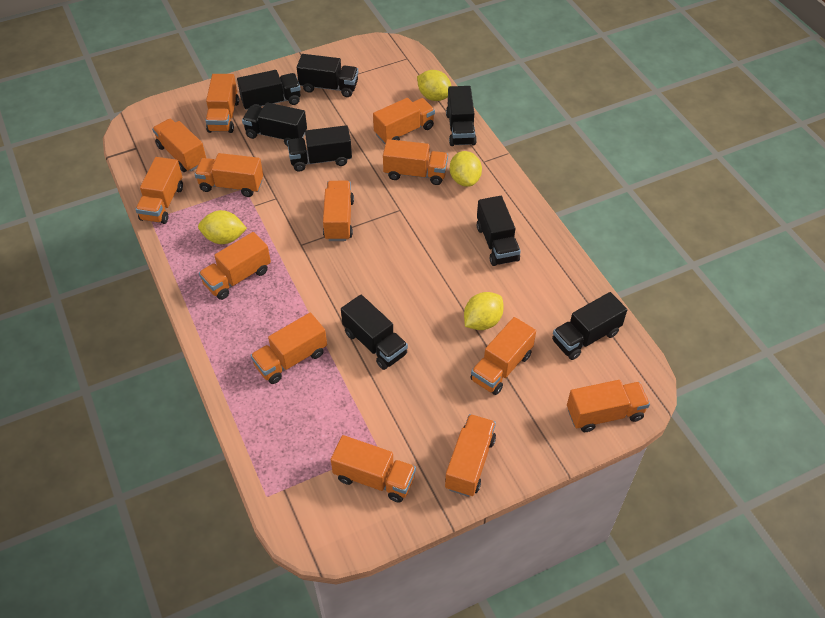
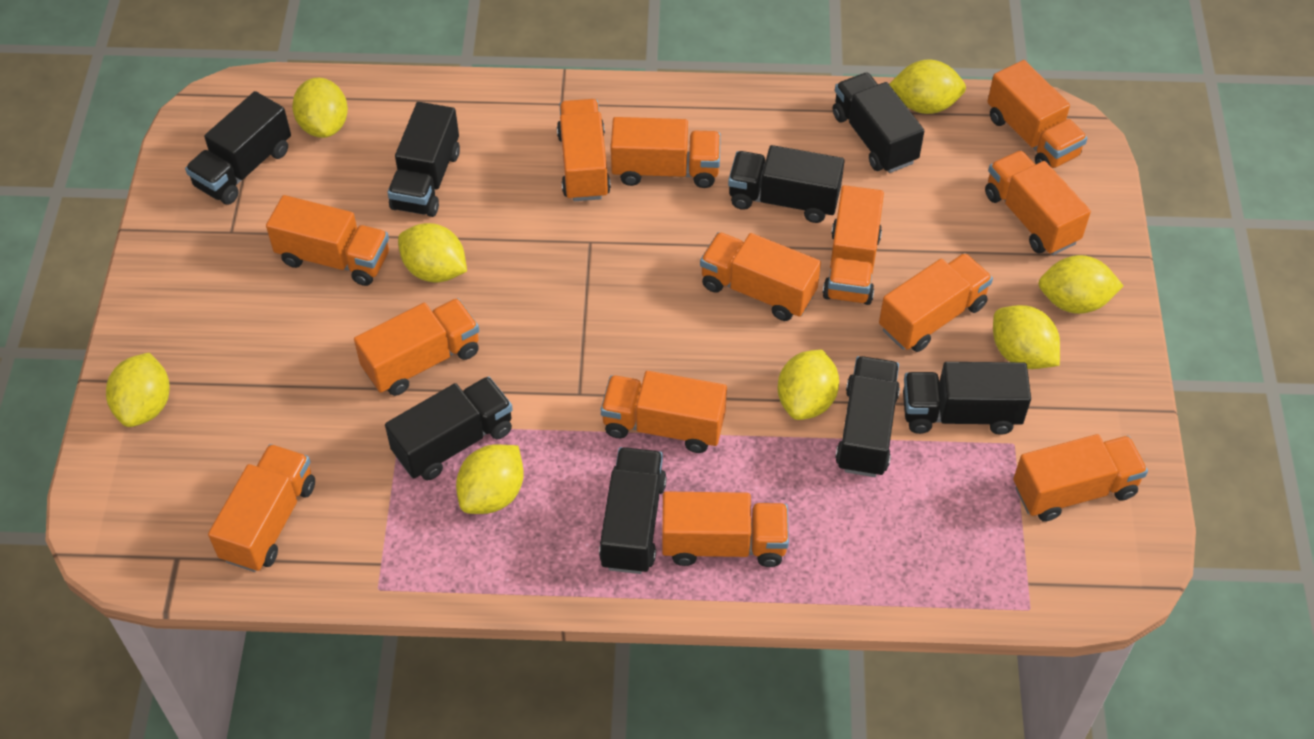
yellow lemon: 4 -> 8

